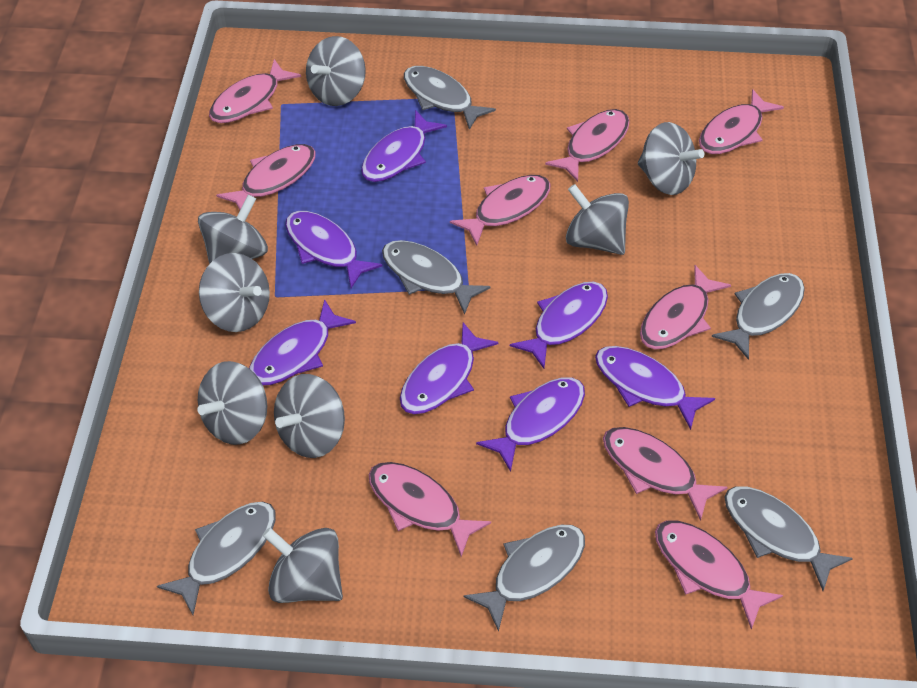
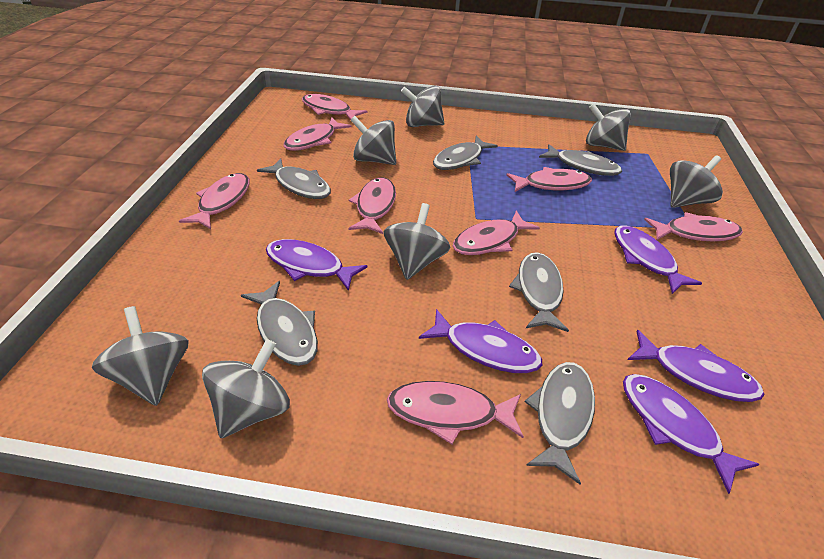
grey spinning top: 8 -> 7
pink fish: 9 -> 8
purple fish: 7 -> 5

